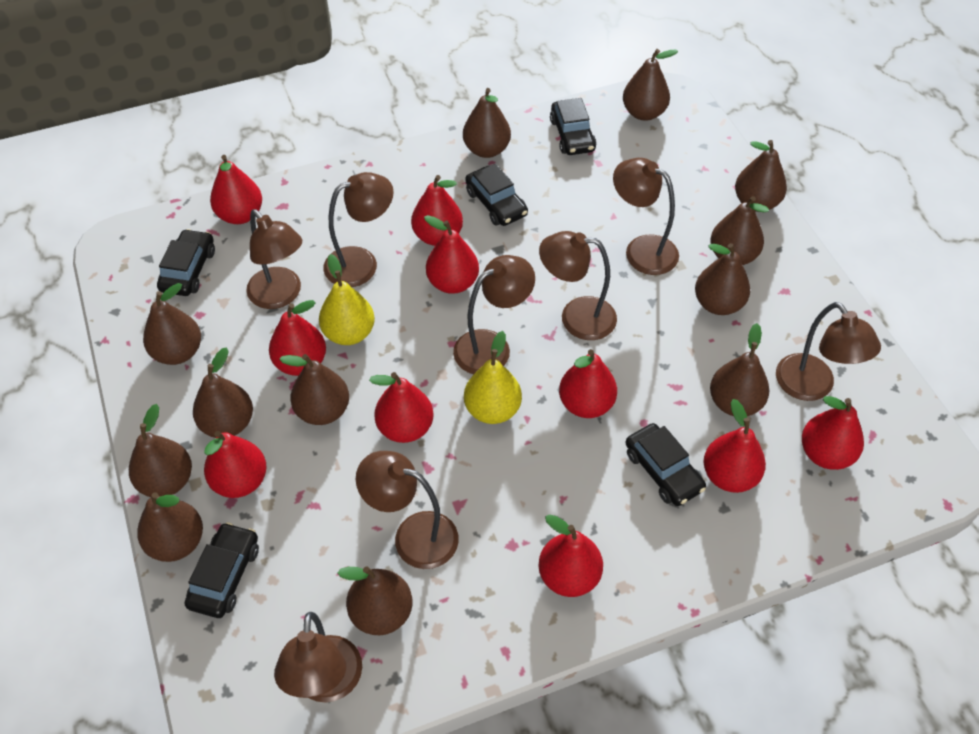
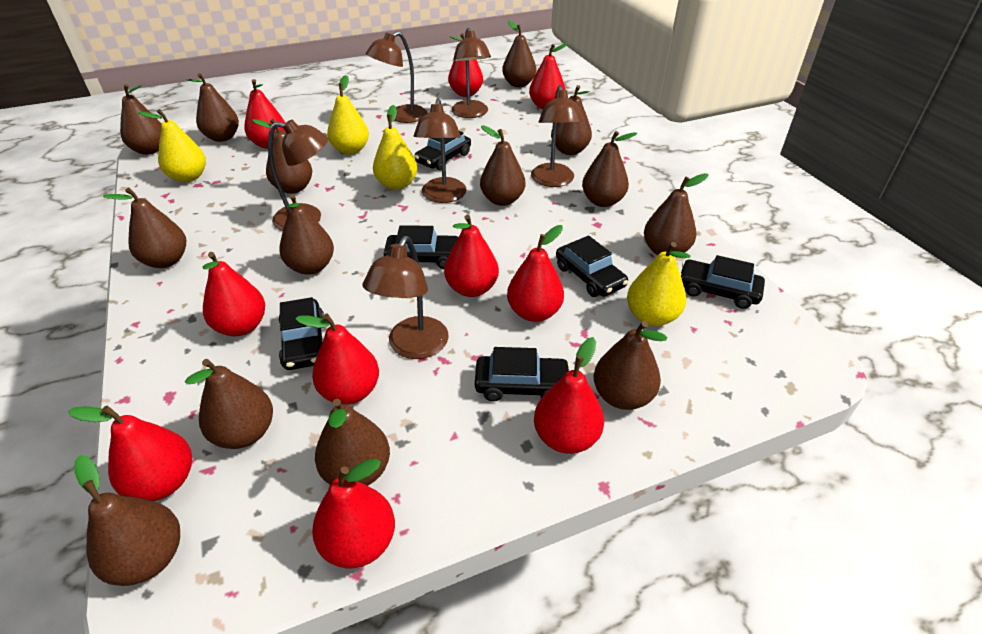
black car: 5 -> 6
brown lamp: 8 -> 6
brown pear: 12 -> 14
yellow pear: 2 -> 4

